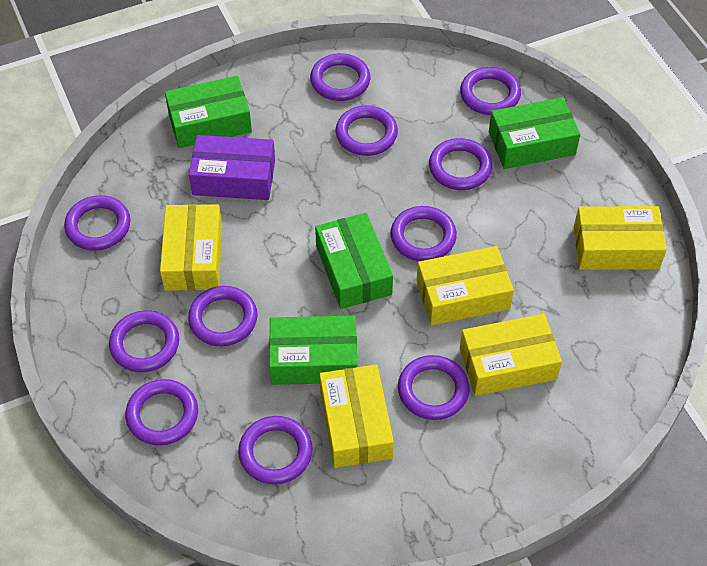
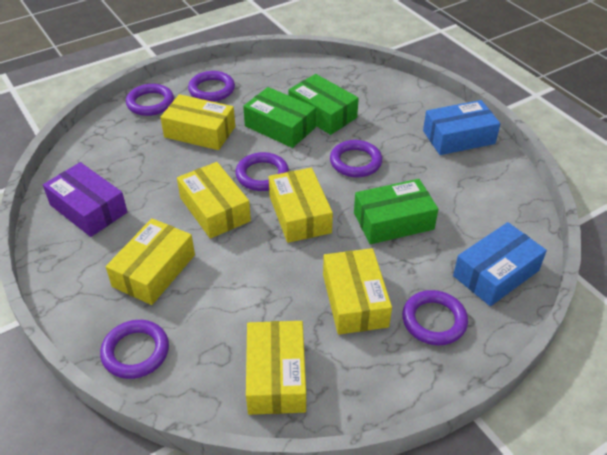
blue box: 0 -> 2
green box: 4 -> 3
purple ring: 11 -> 6
yellow box: 5 -> 6

